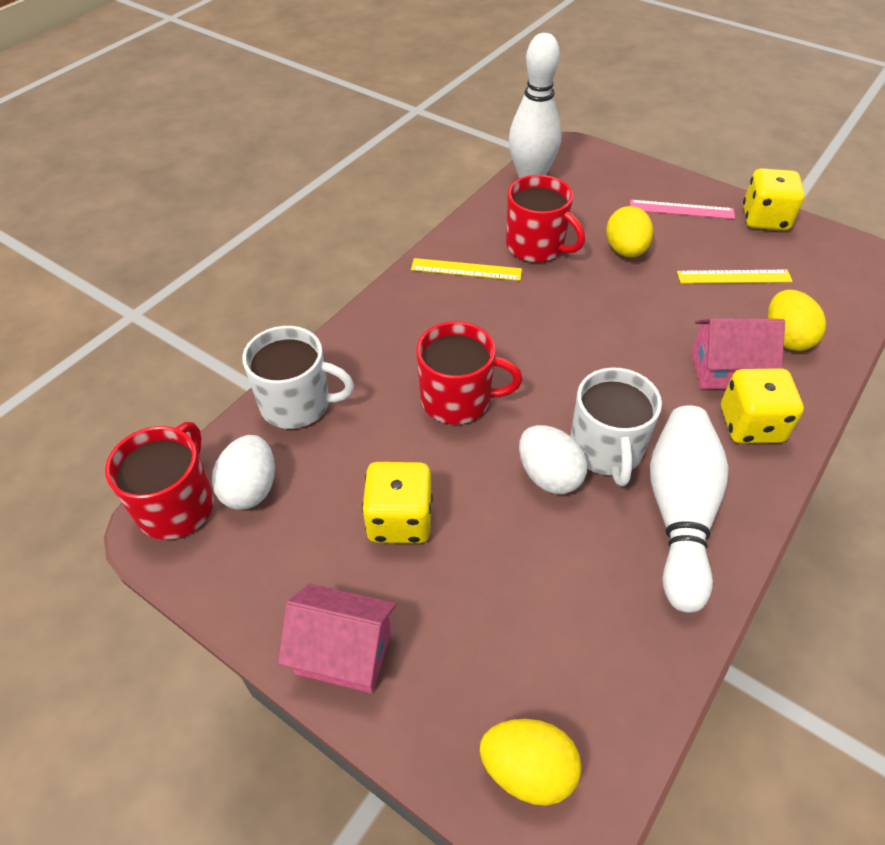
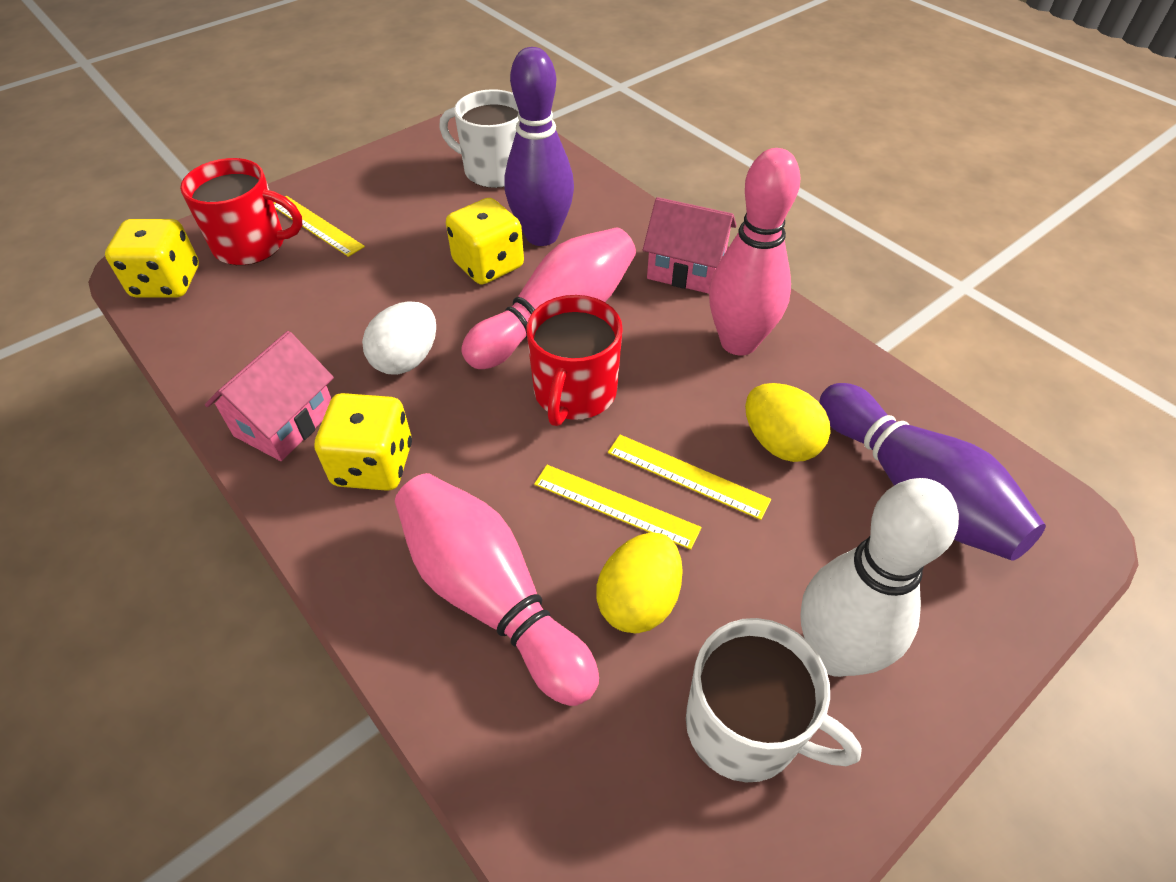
pink bowling pin: 0 -> 3
pink ruler: 1 -> 0
purple bowling pin: 0 -> 2
red mug: 3 -> 2
white bowling pin: 2 -> 1
white egg: 2 -> 1
yellow egg: 3 -> 2
yellow ruler: 2 -> 3

